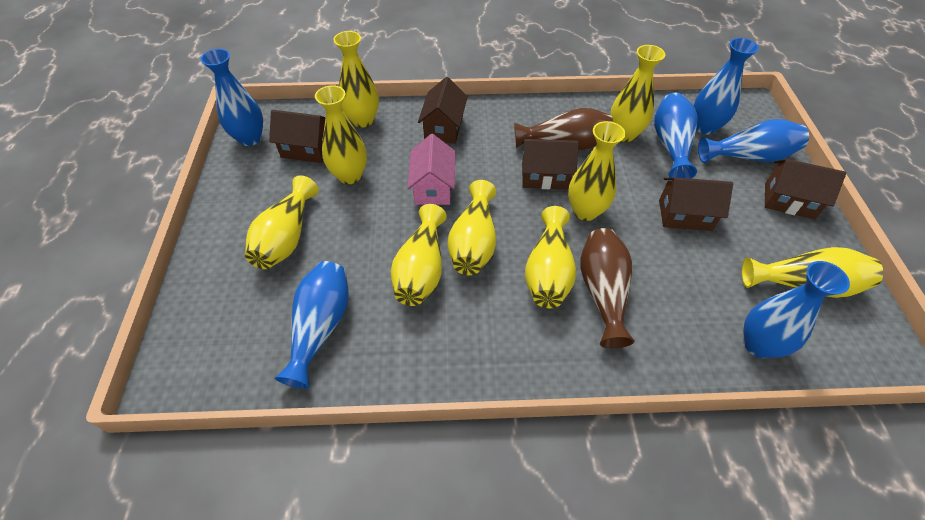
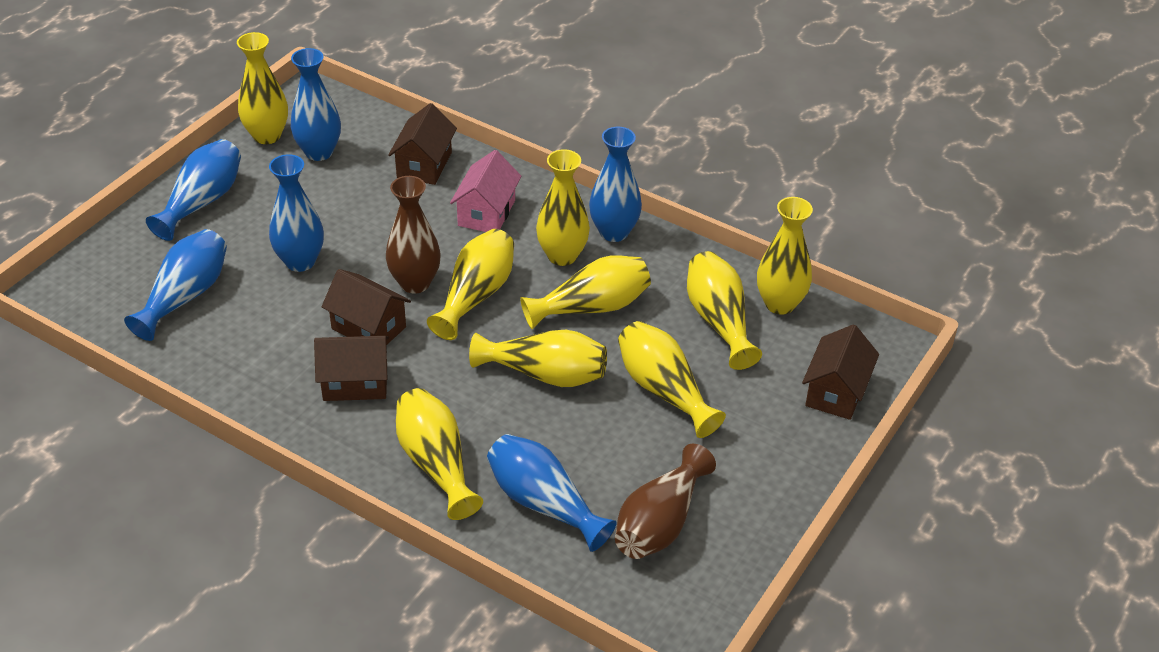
brown house: 5 -> 4

